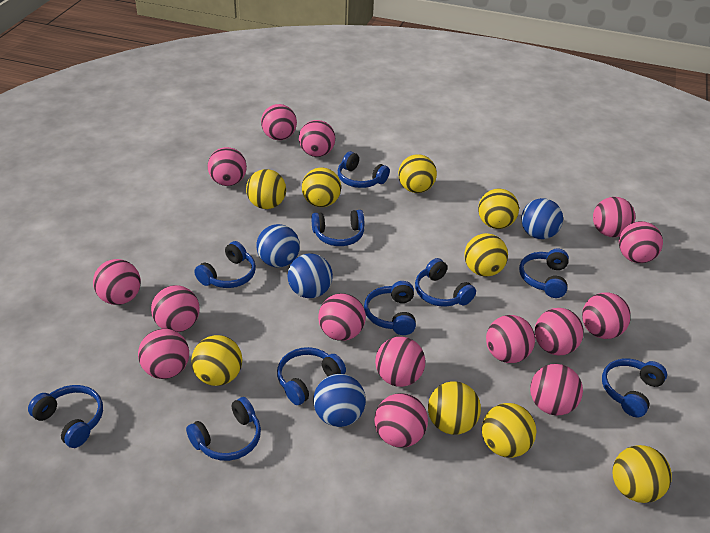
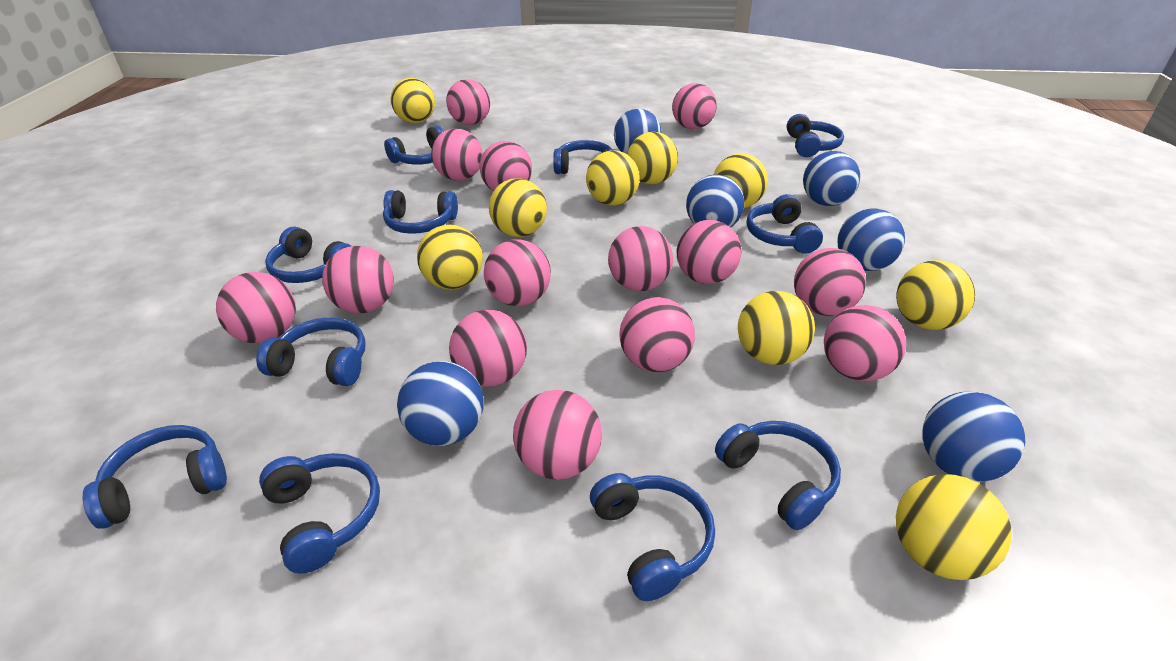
blue ball: 4 -> 6
blue headphones: 10 -> 11
pink ball: 15 -> 14

